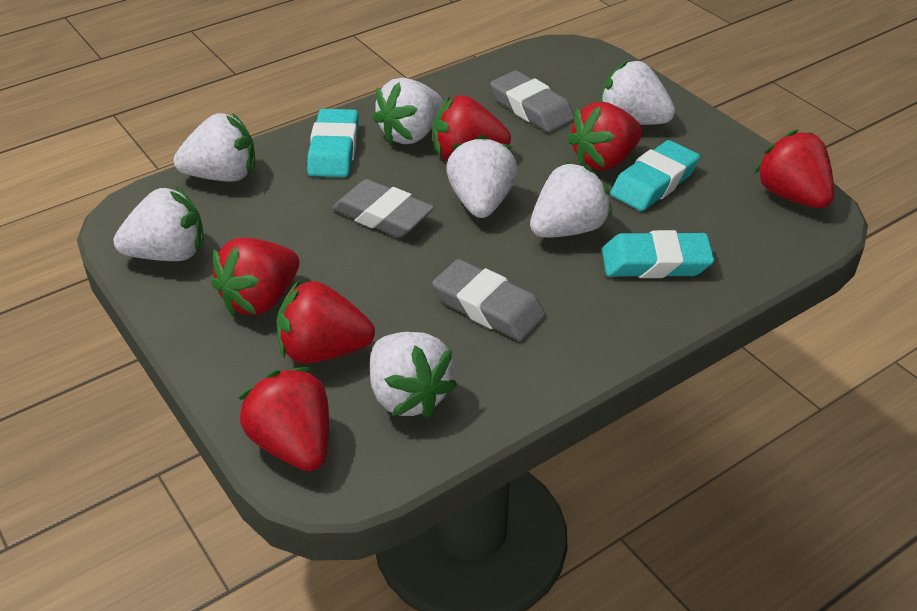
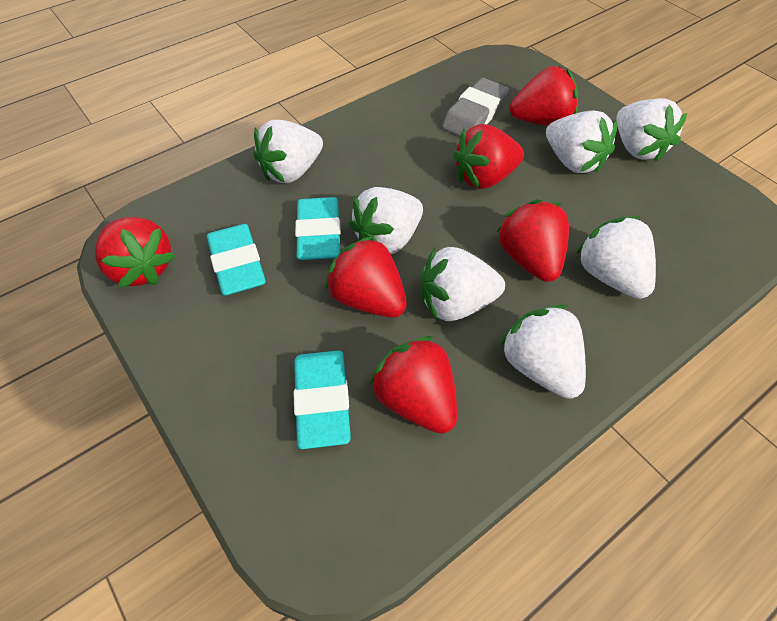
grey eraser: 3 -> 1

